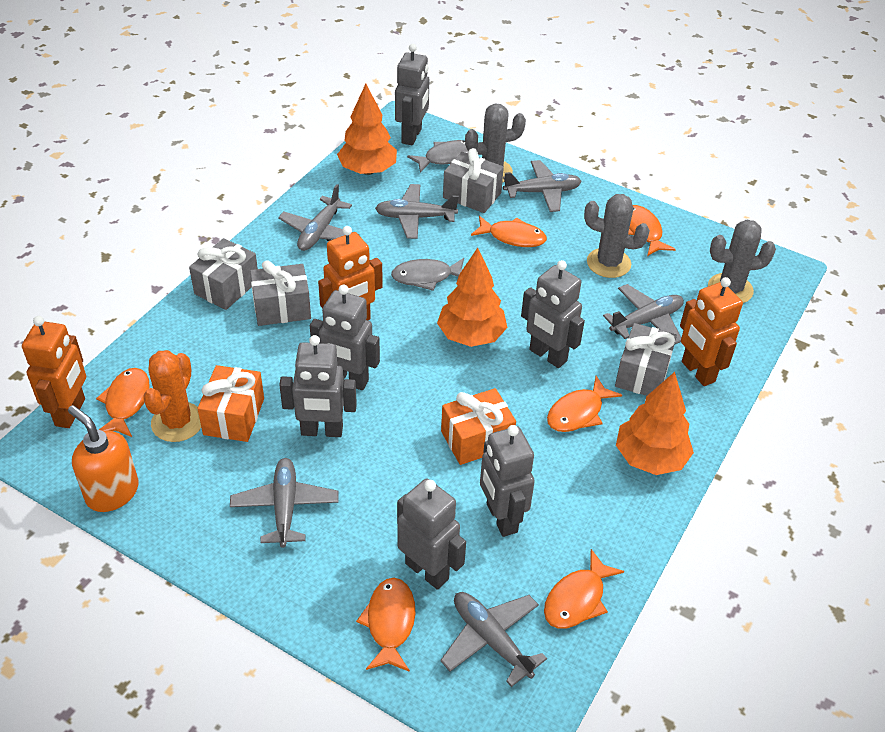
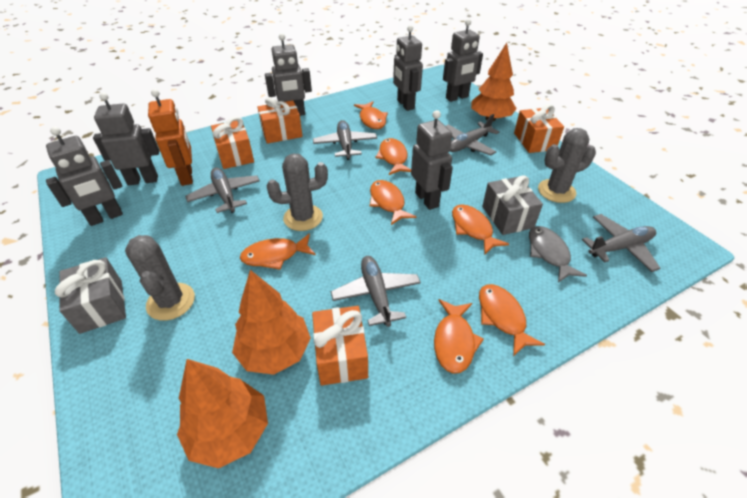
grey fish: 2 -> 1
grey gift: 4 -> 2
grey plane: 6 -> 5
orange cactus: 1 -> 0
orange fish: 6 -> 7
orange gift: 2 -> 4
orange robot: 3 -> 1
orange soap dispenser: 1 -> 0

